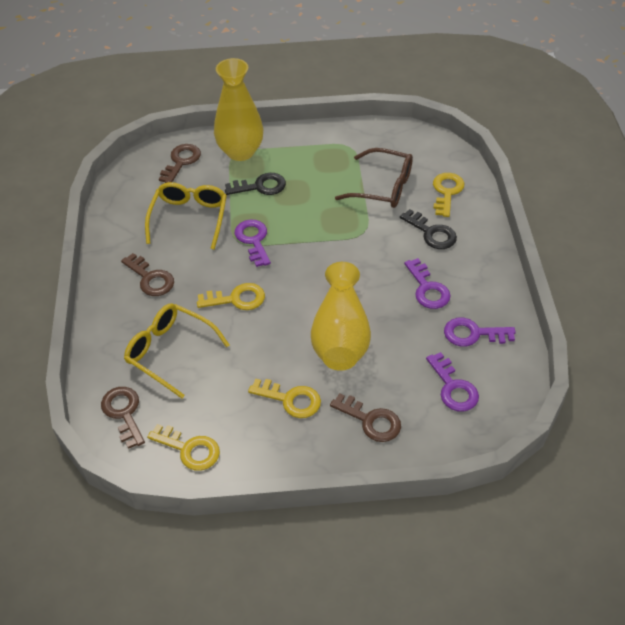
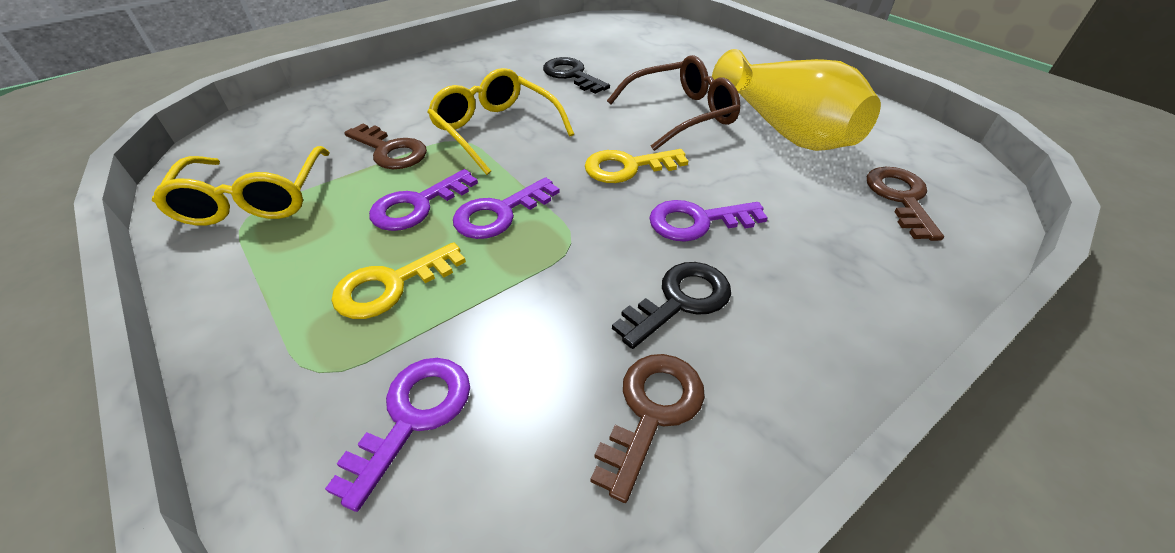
brown key: 4 -> 3
yellow key: 4 -> 2
yellow vase: 2 -> 1

